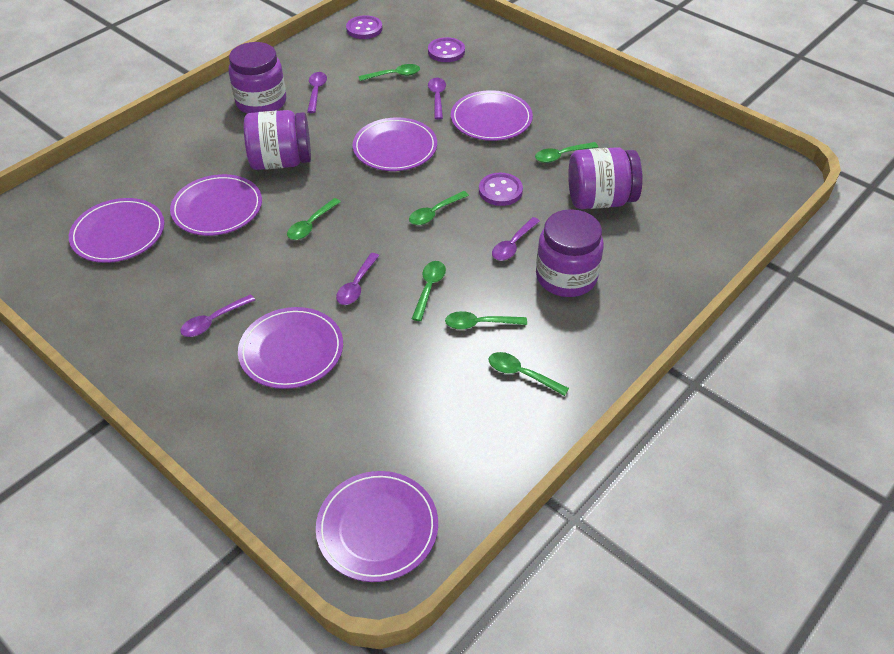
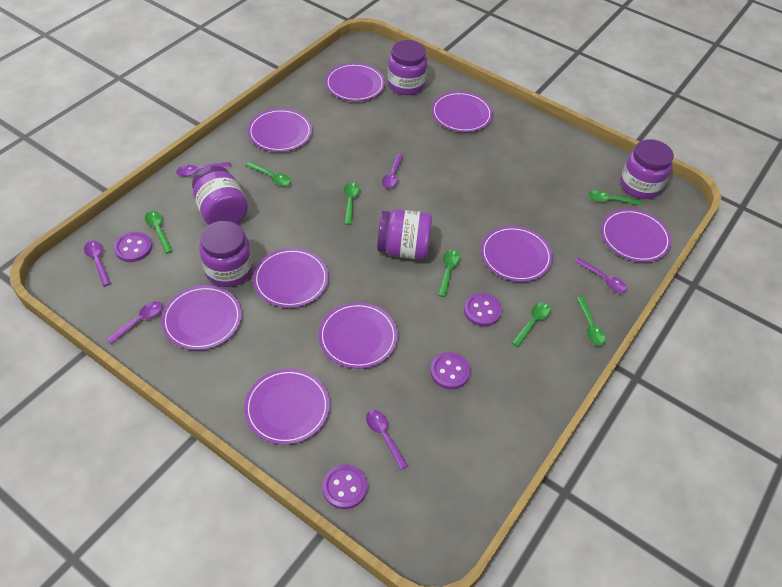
purple button: 3 -> 4
purple jar: 4 -> 5
purple plate: 6 -> 9
purple spoon: 5 -> 6

